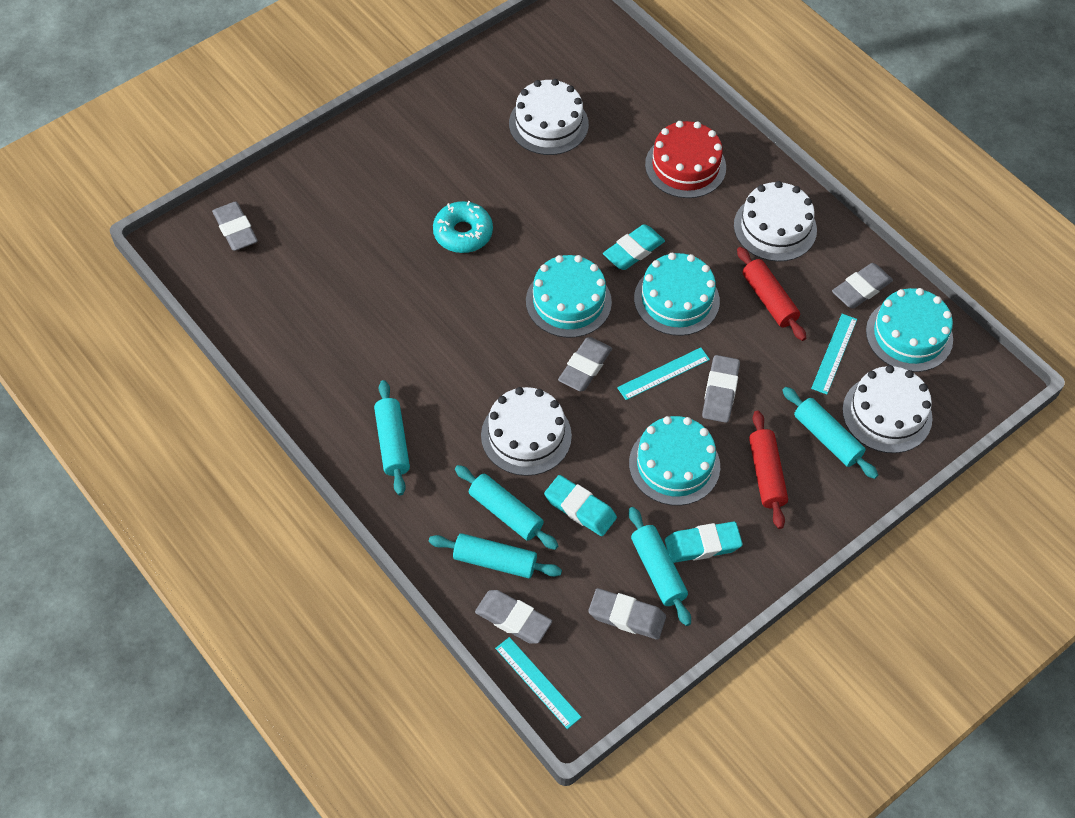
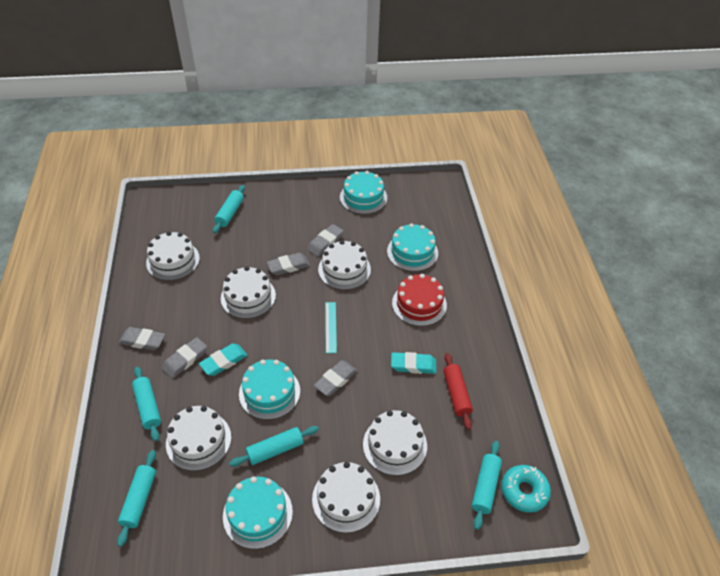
grey eraser: 6 -> 5
red rolling pin: 2 -> 1
turquoise eraser: 3 -> 2
turquoise ruler: 3 -> 1
white cake: 4 -> 6

